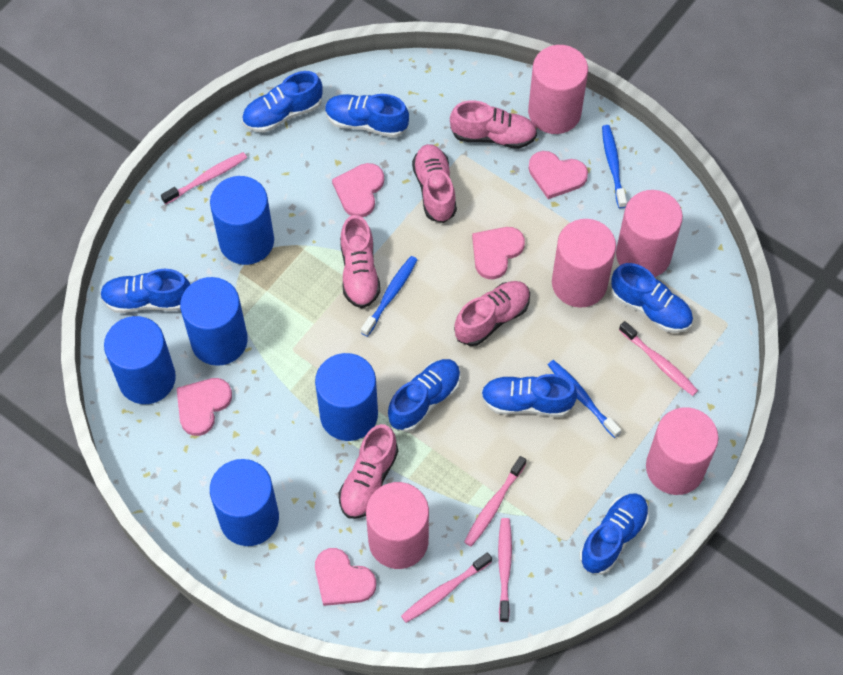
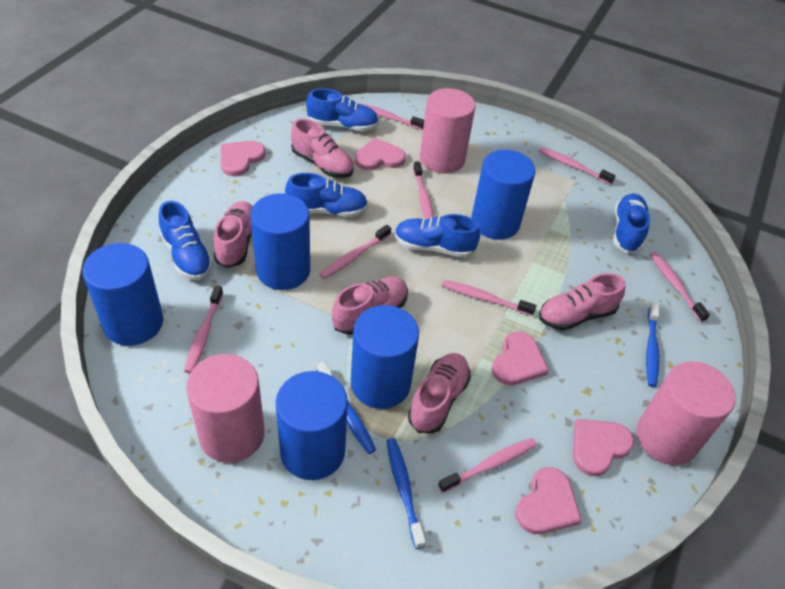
blue shoe: 7 -> 5
pink cylinder: 5 -> 3
pink toothbrush: 5 -> 8

